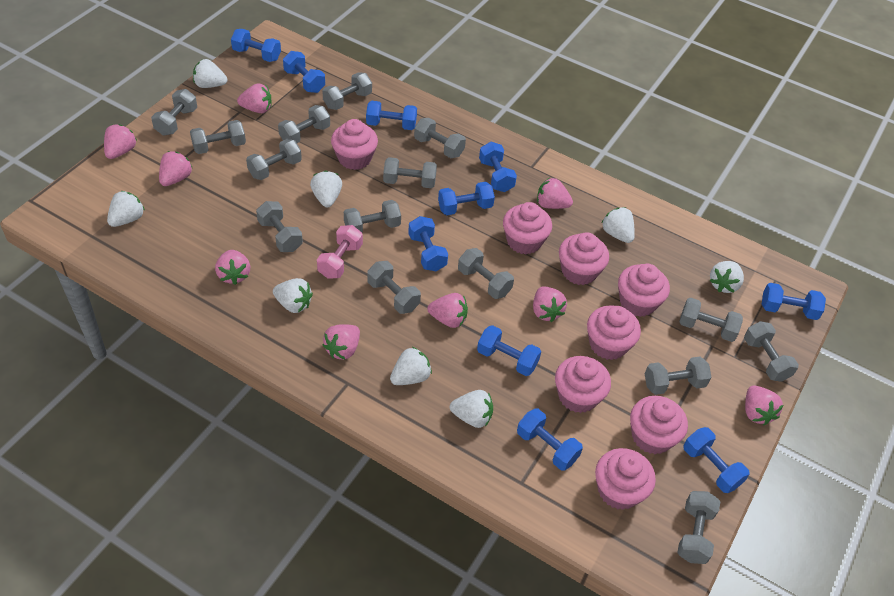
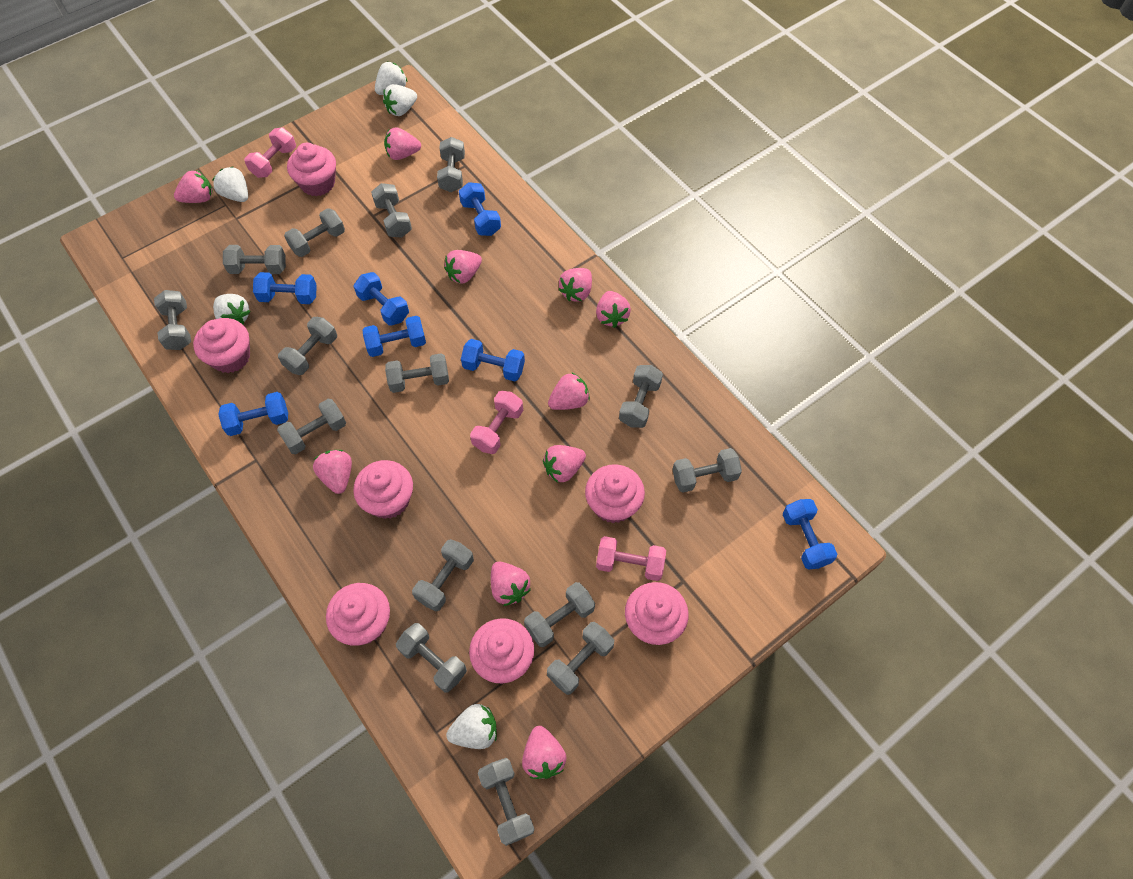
blue dumbbell: 10 -> 7
pink cupcake: 8 -> 7
pink dumbbell: 1 -> 3
pink strawberry: 9 -> 10
white strawberry: 8 -> 5

